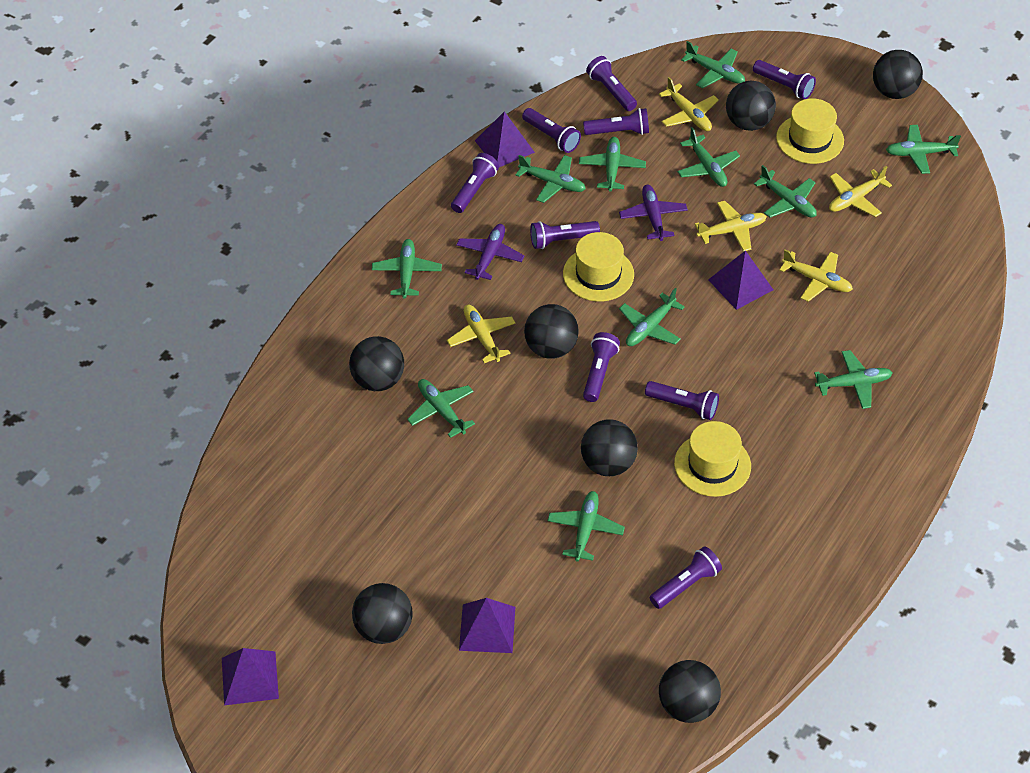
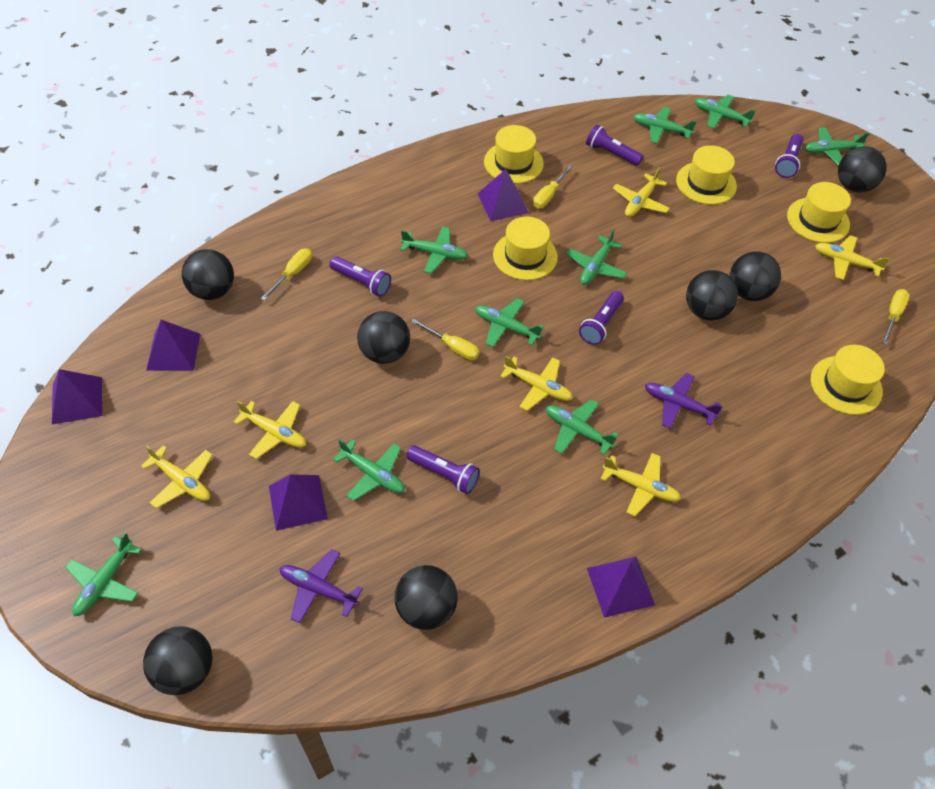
green plane: 11 -> 9
purple flashlight: 9 -> 5
purple pyramid: 4 -> 5
yellow hat: 3 -> 5
yellow plane: 5 -> 6
yellow screwdriver: 0 -> 4

